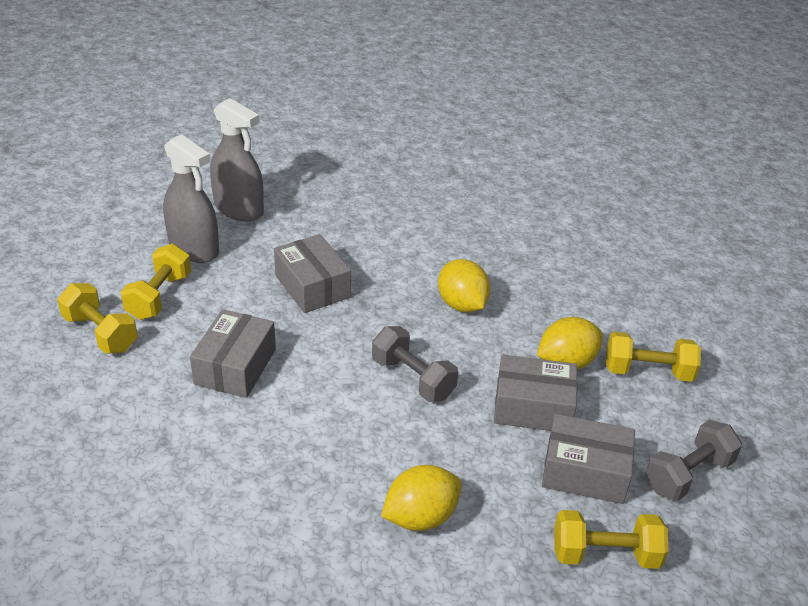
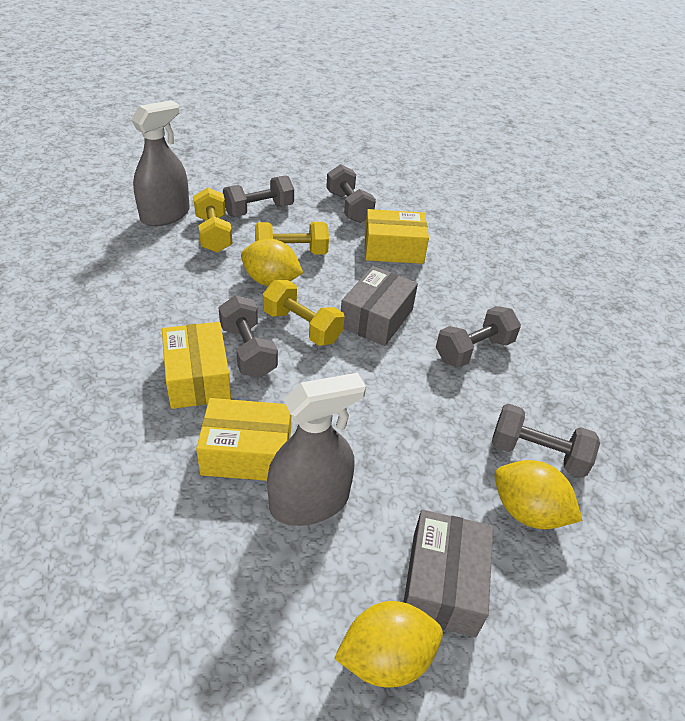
grey box: 4 -> 2
grey dumbbell: 2 -> 5
yellow box: 0 -> 3
yellow dumbbell: 4 -> 3

